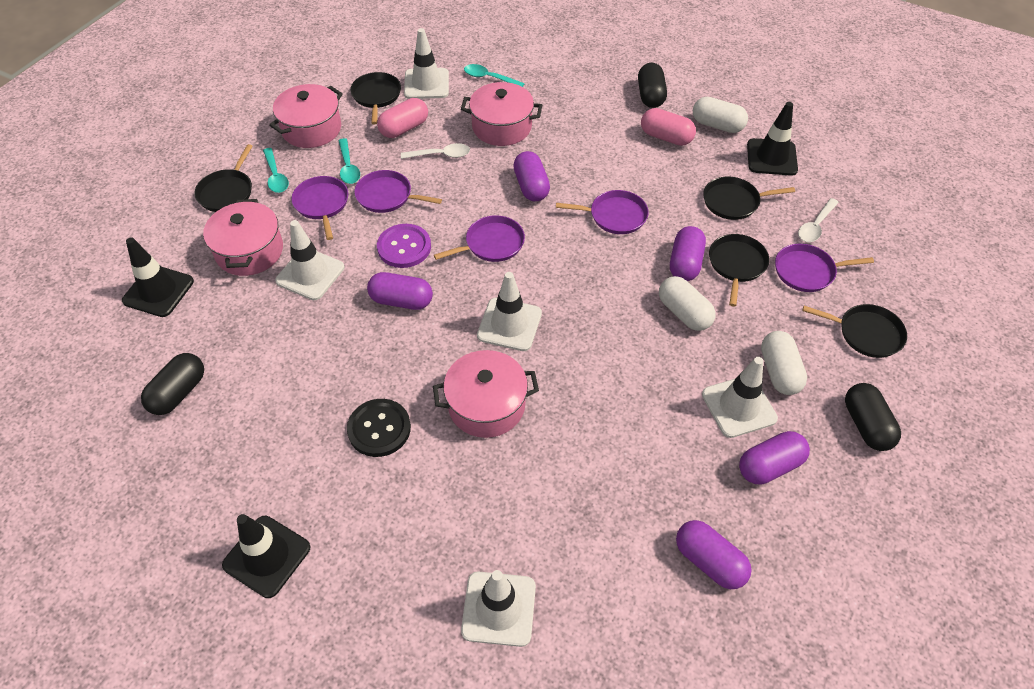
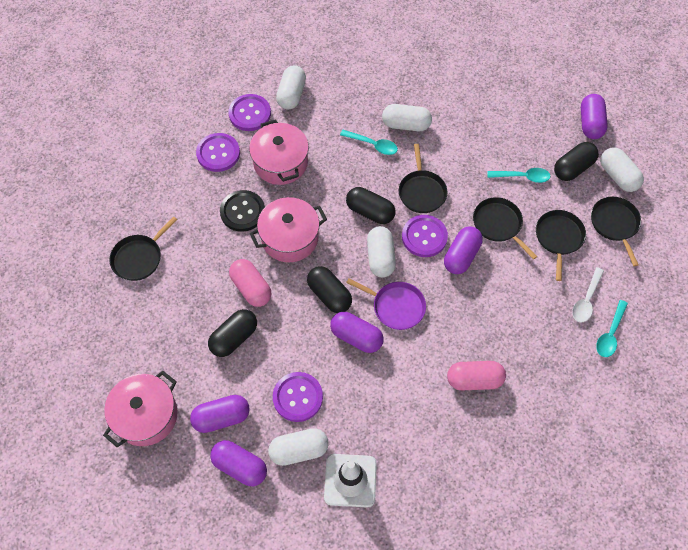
black capsule: 3 -> 4
black traffic cone: 3 -> 0
pink pot: 4 -> 3
purple button: 1 -> 4
purple pan: 5 -> 1
white capsule: 3 -> 5
white spoon: 2 -> 1
white traffic cone: 5 -> 1

